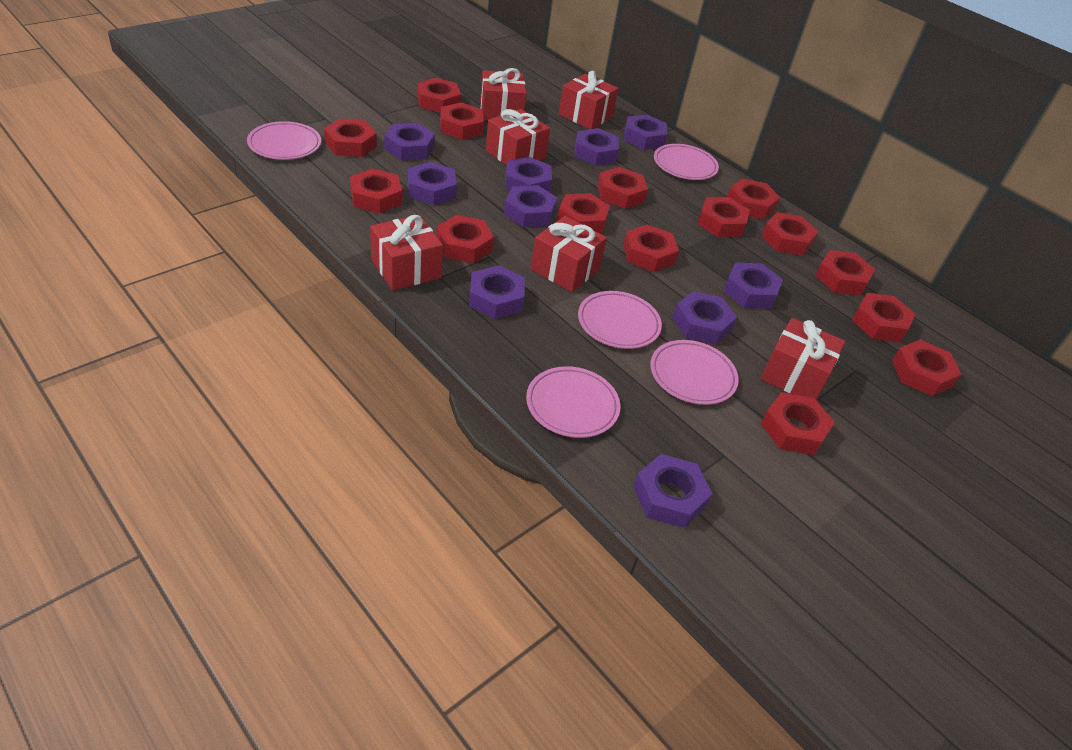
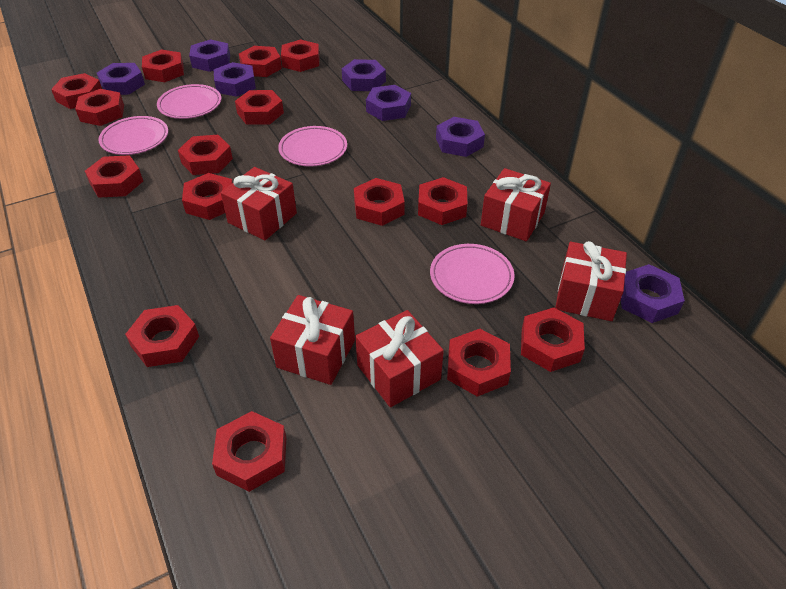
pink plate: 5 -> 4
purple nut: 10 -> 7
red gift: 6 -> 5

